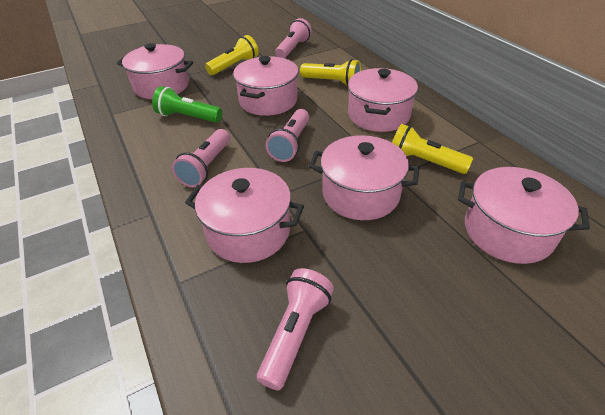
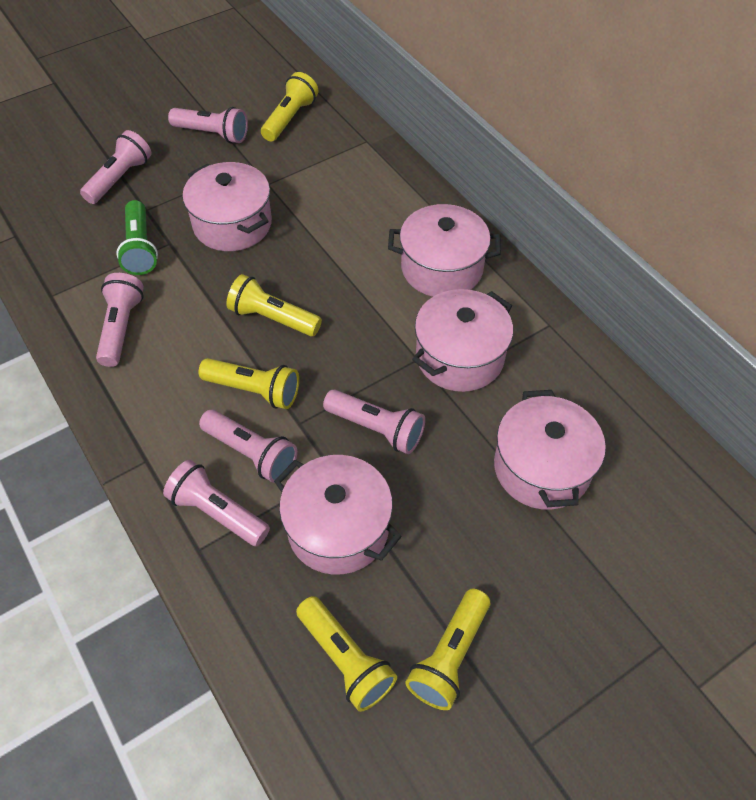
pink flashlight: 4 -> 6
pink pot: 6 -> 5
yellow flashlight: 3 -> 5

